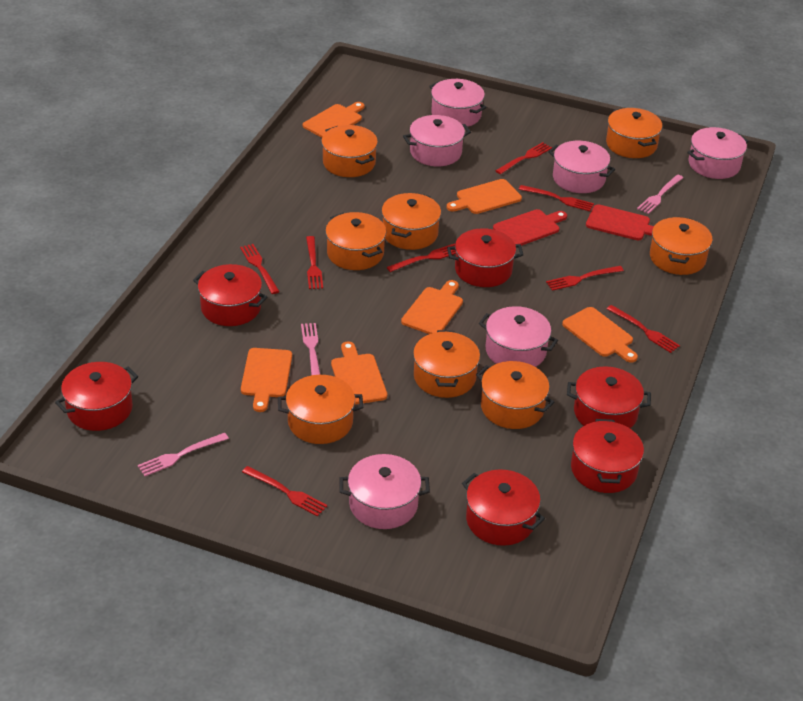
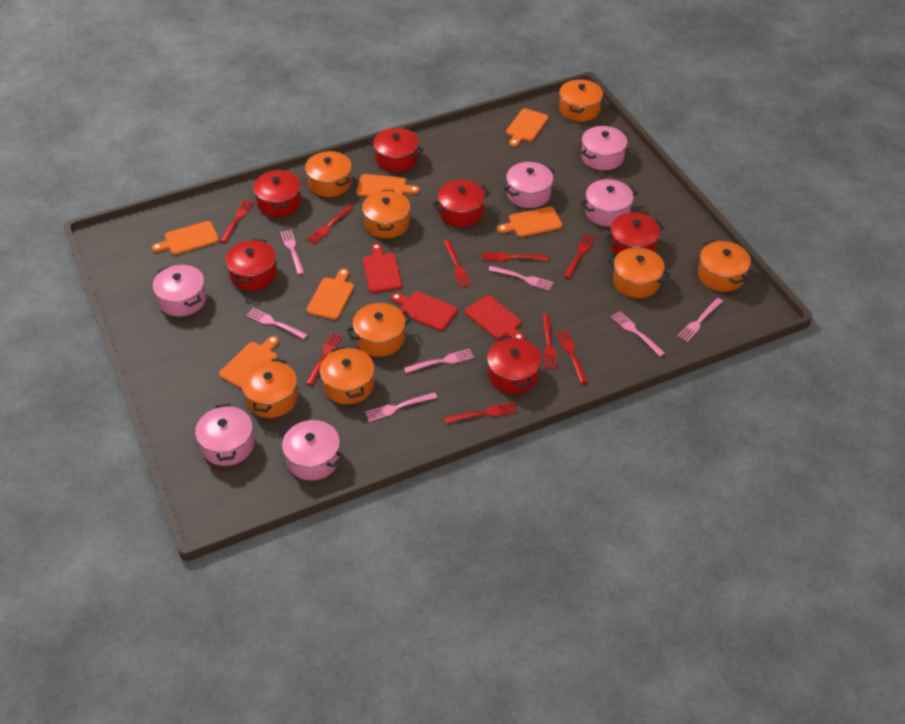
pink fork: 3 -> 7
red cutting board: 2 -> 3
red fork: 8 -> 9

